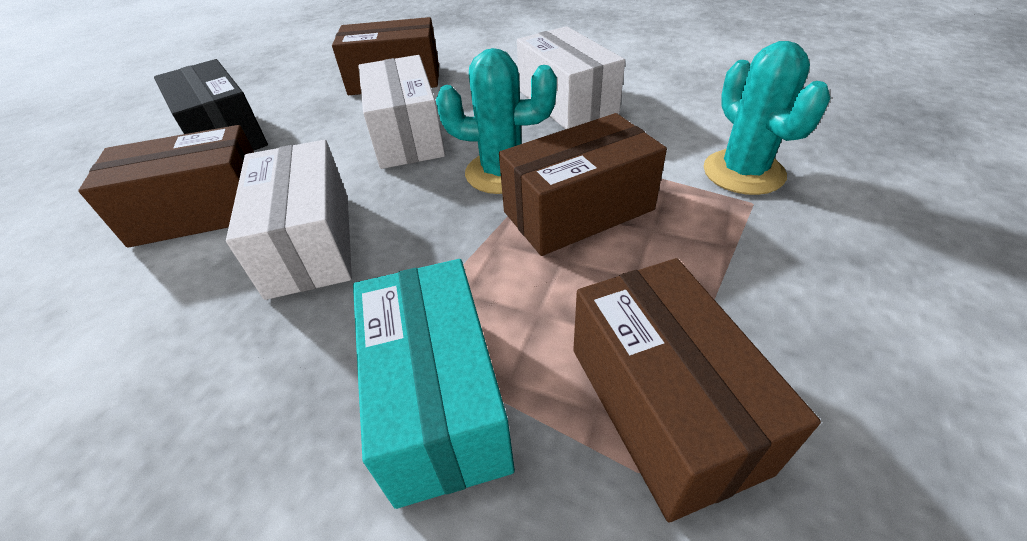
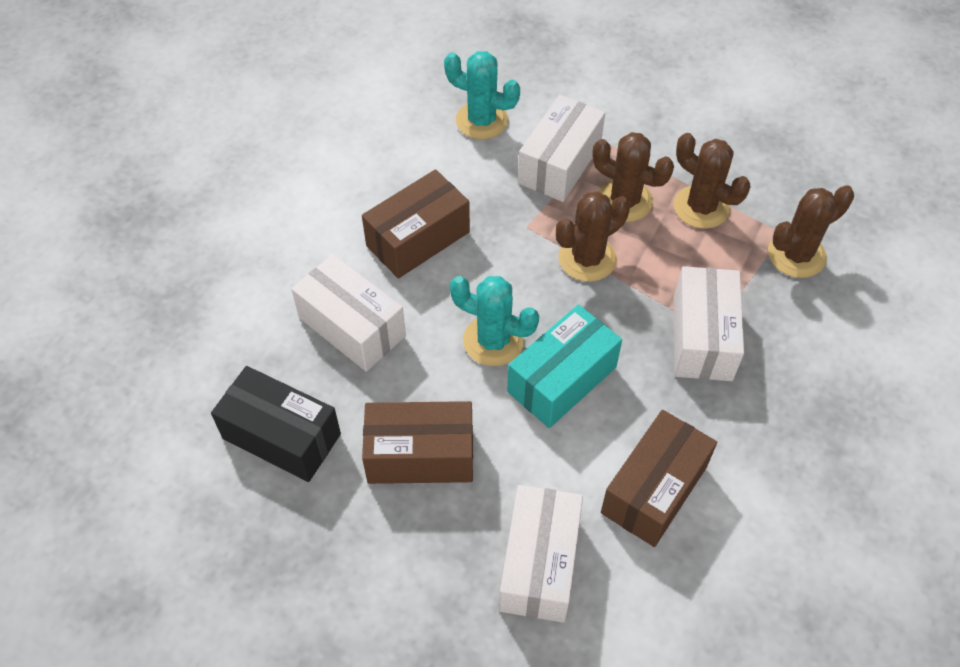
brown box: 4 -> 3
brown cactus: 0 -> 4
white box: 3 -> 4

